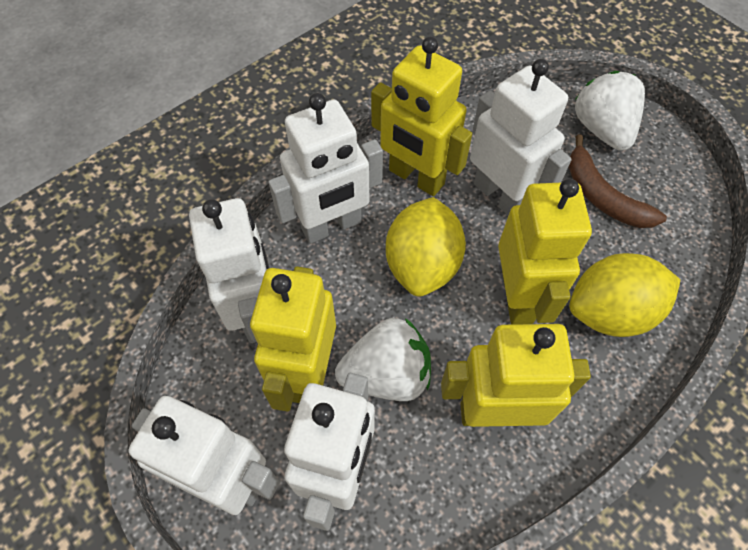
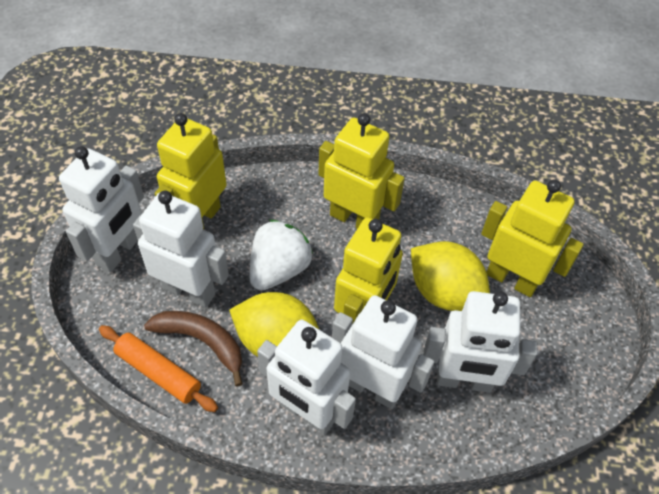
orange rolling pin: 0 -> 1
white strawberry: 2 -> 1

